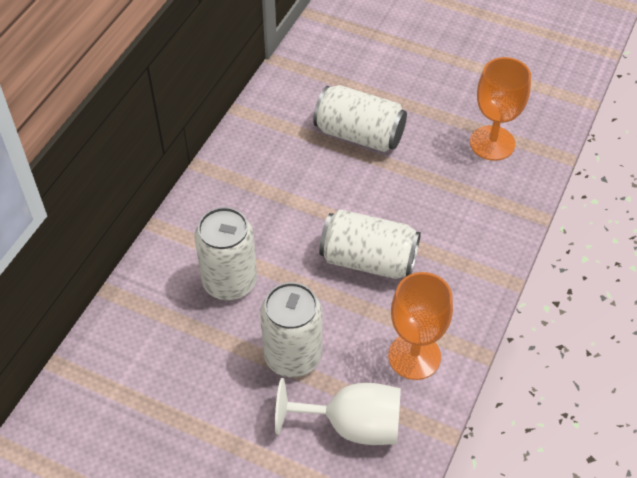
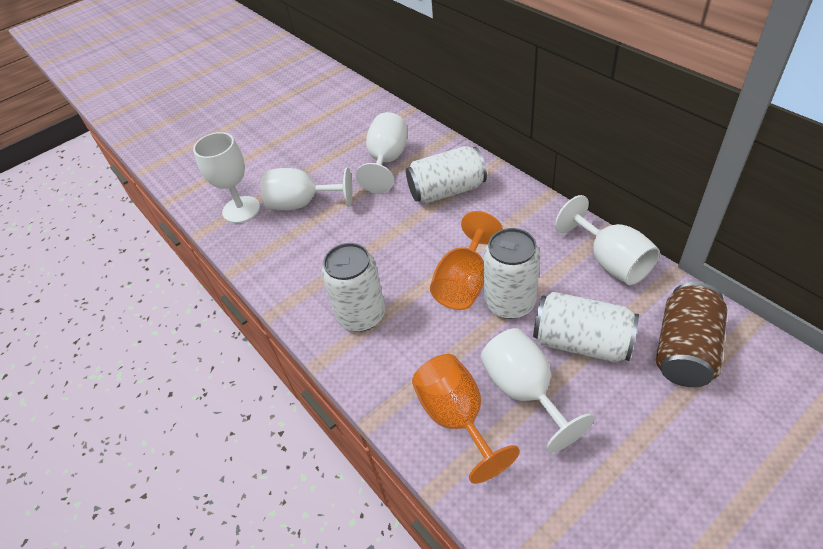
brown can: 0 -> 1
white goblet: 1 -> 5

